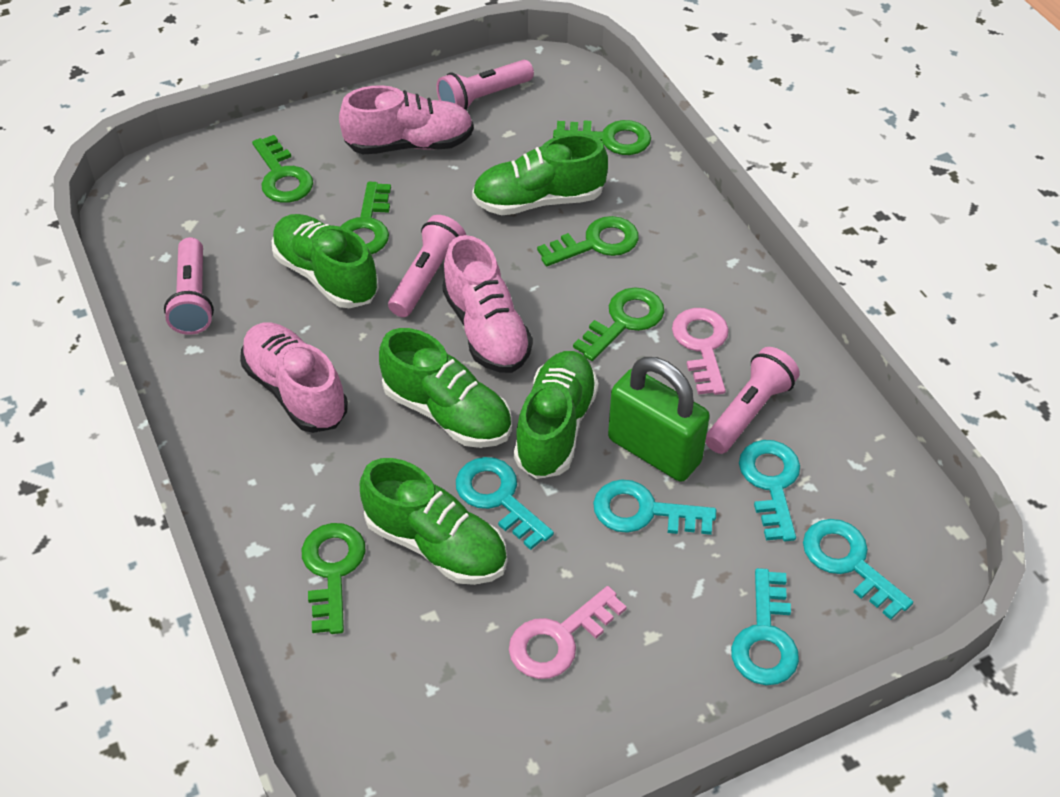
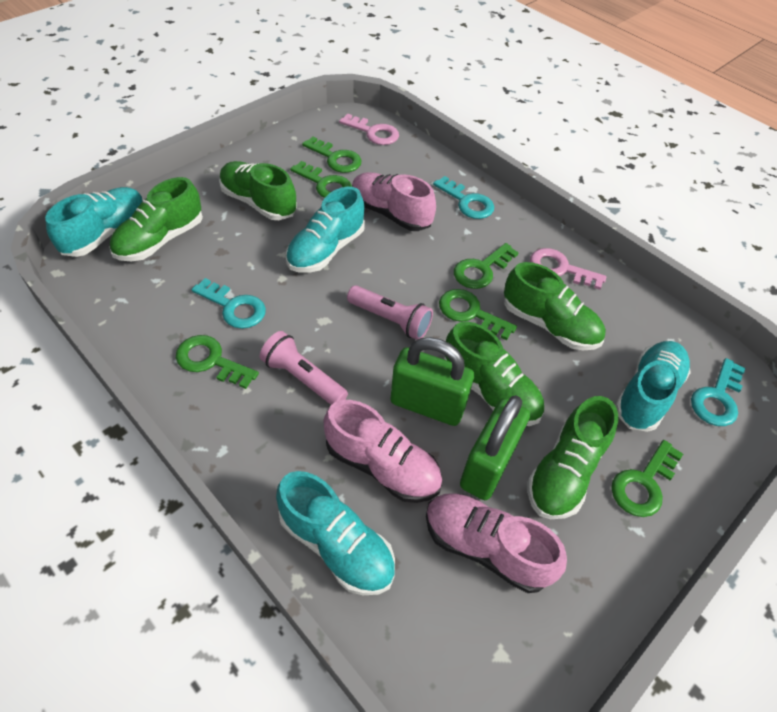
green padlock: 1 -> 2
pink flashlight: 4 -> 2
turquoise key: 5 -> 3
turquoise shoe: 0 -> 4

